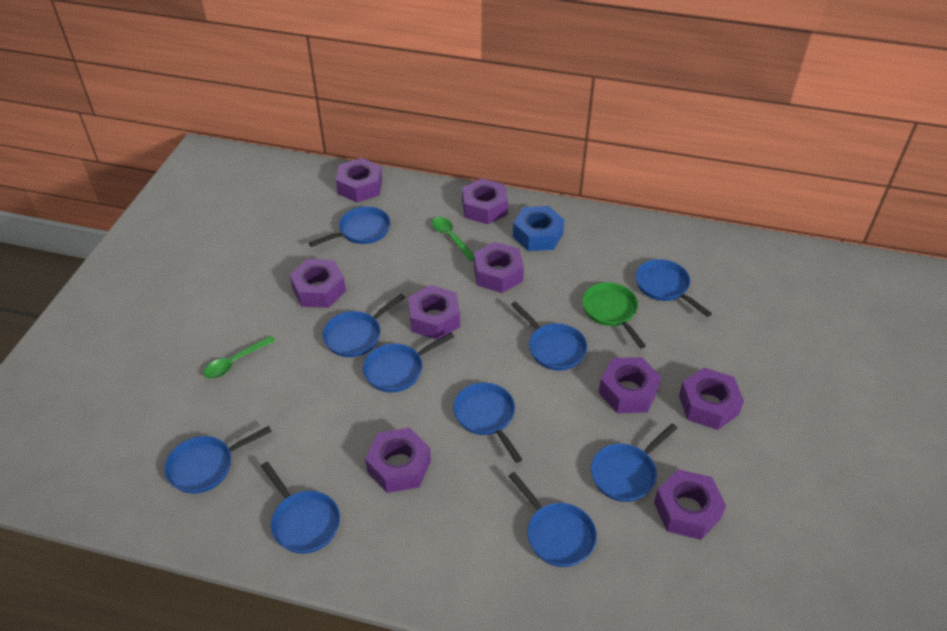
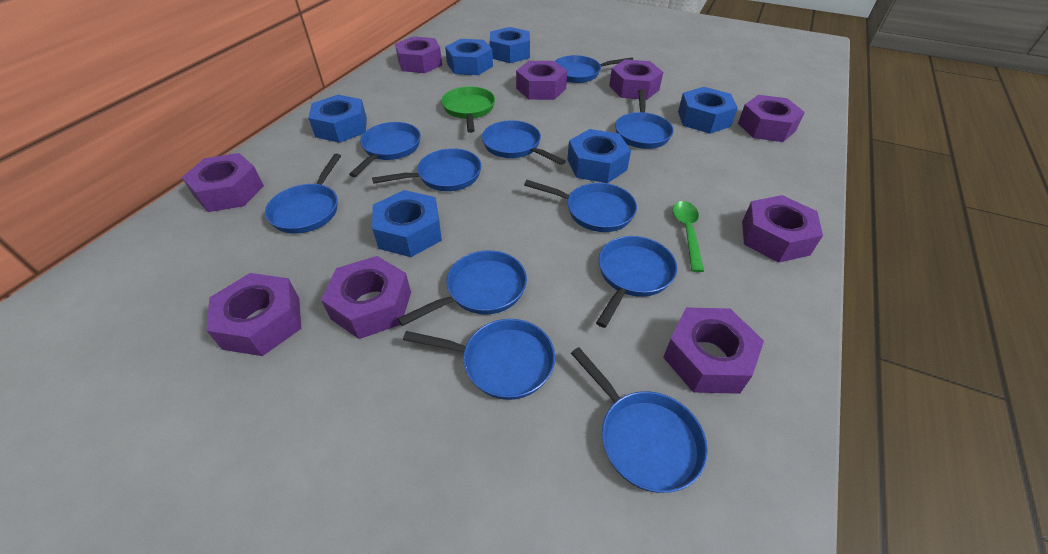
blue nut: 1 -> 6
blue pan: 10 -> 11
green spoon: 2 -> 1

